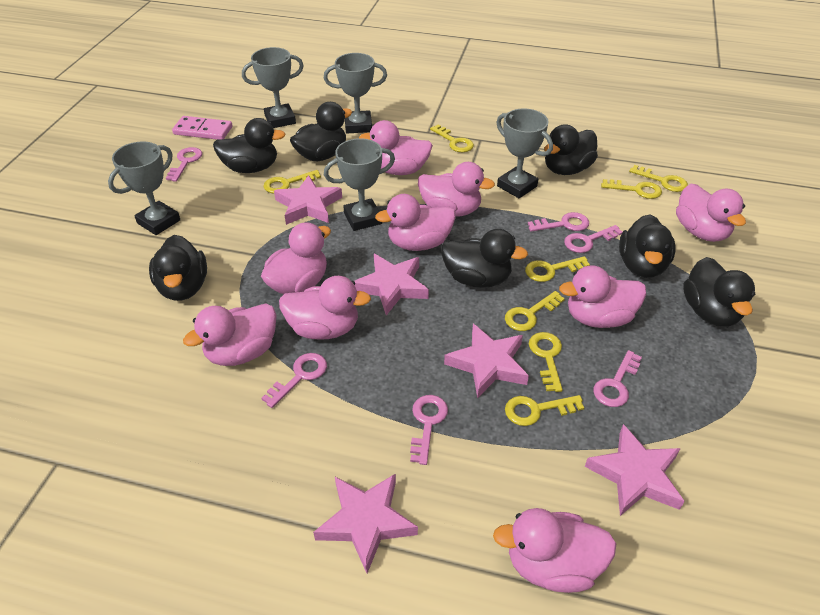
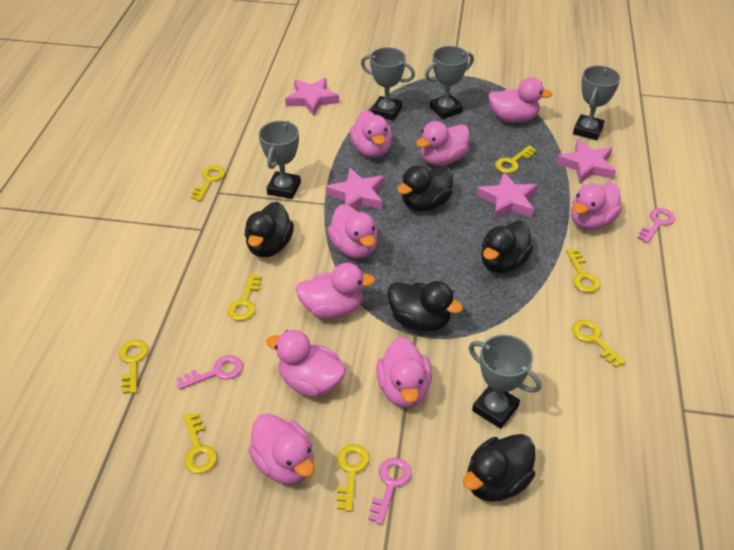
black duck: 7 -> 5
pink domino: 1 -> 0
pink key: 6 -> 3
pink star: 5 -> 4

